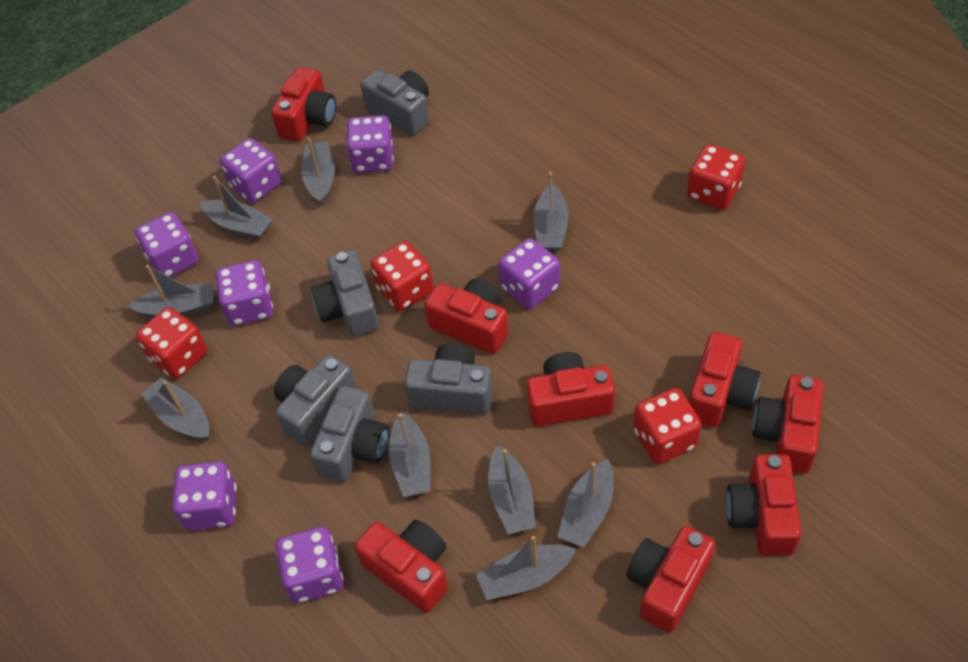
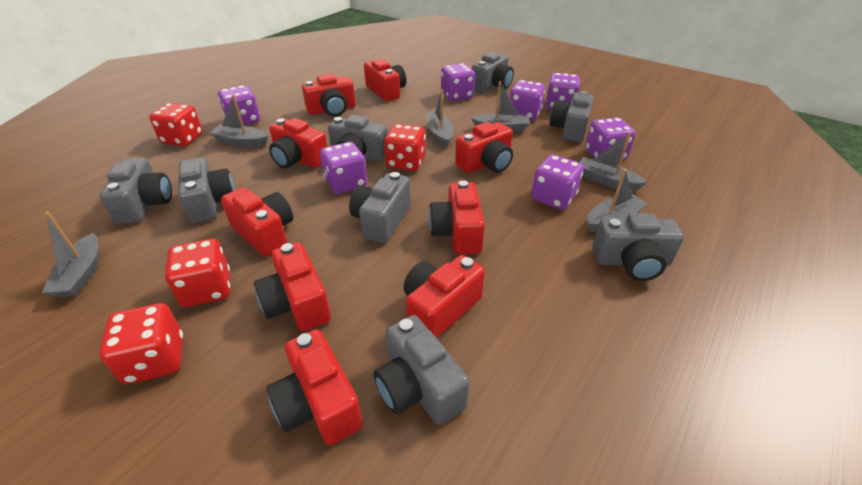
grey boat: 9 -> 6
grey camera: 5 -> 8
red camera: 8 -> 9

